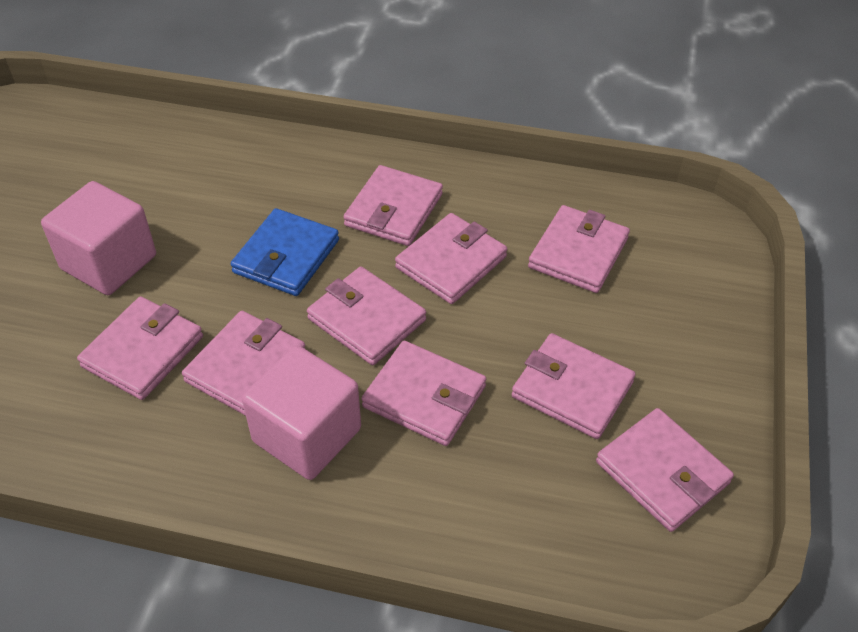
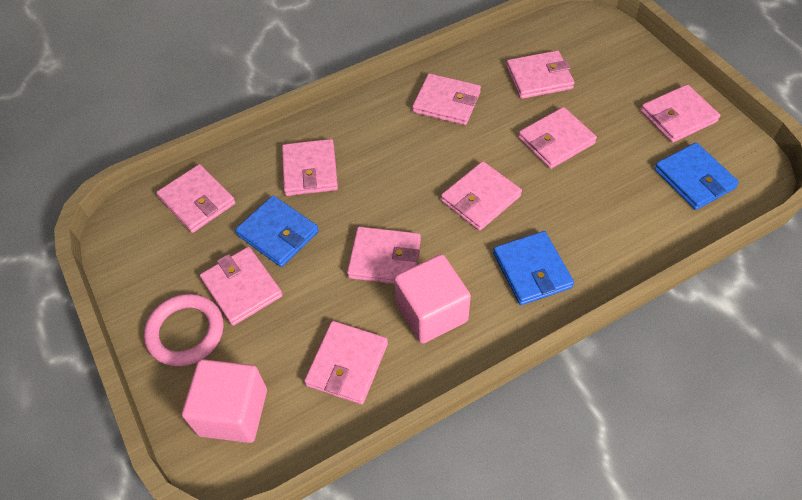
blue wallet: 1 -> 3
pink ring: 0 -> 1
pink wallet: 9 -> 10

